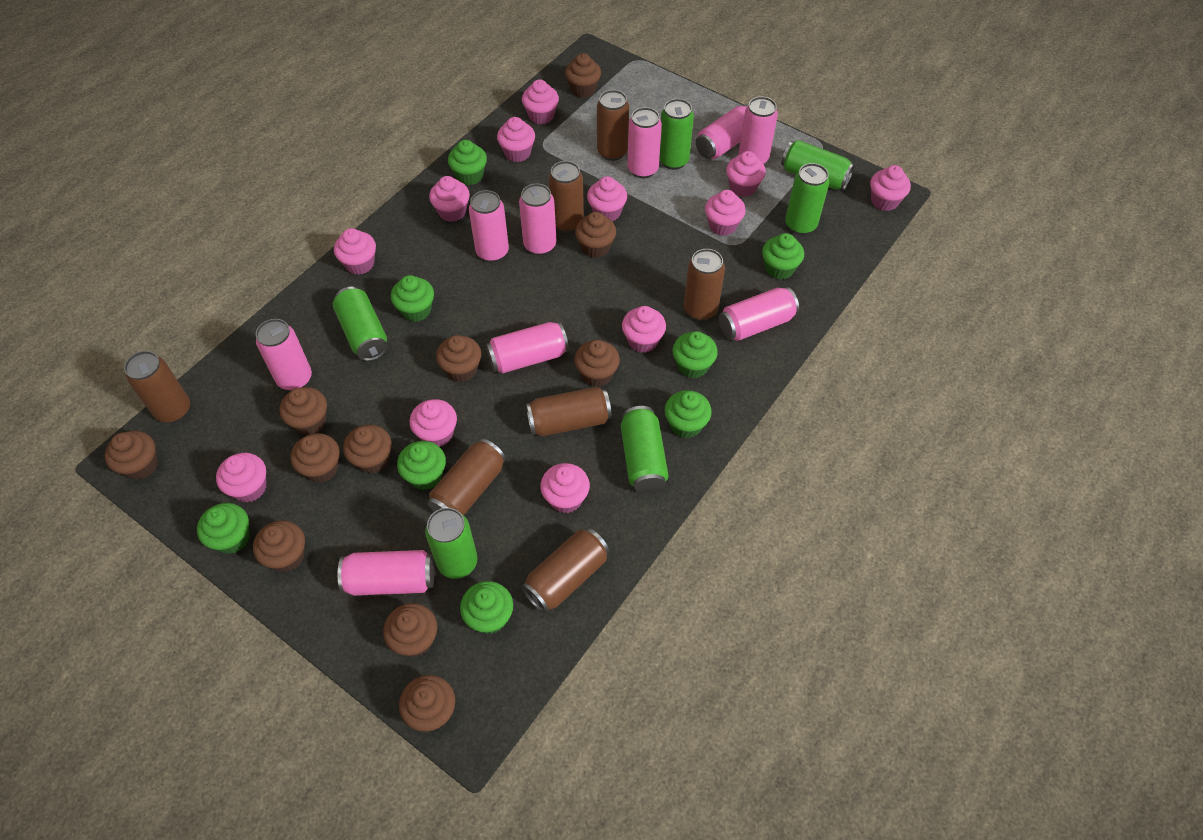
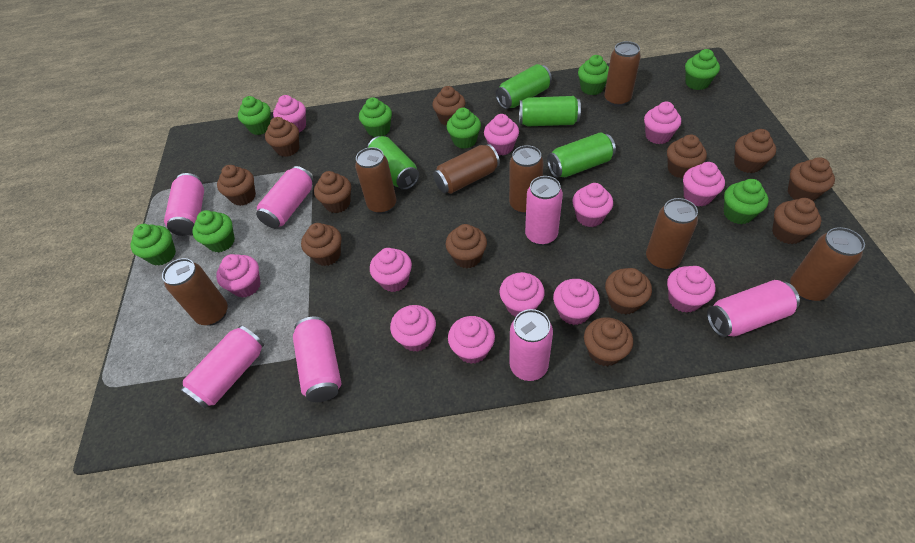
brown cupcake: 11 -> 12
green can: 6 -> 4
pink can: 9 -> 7

